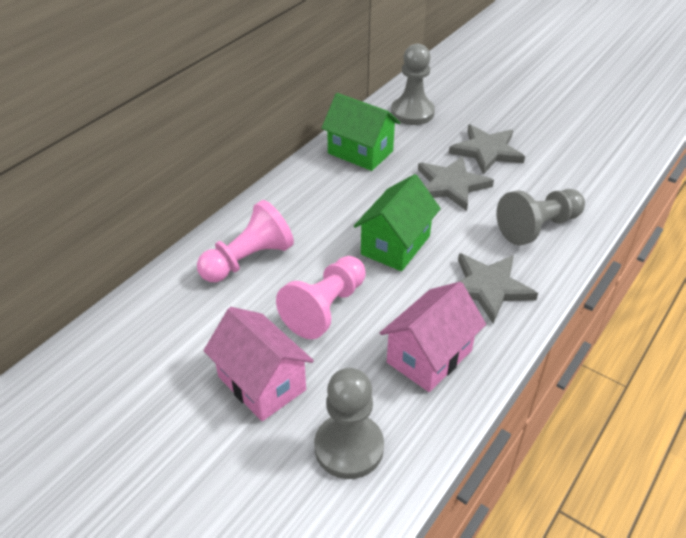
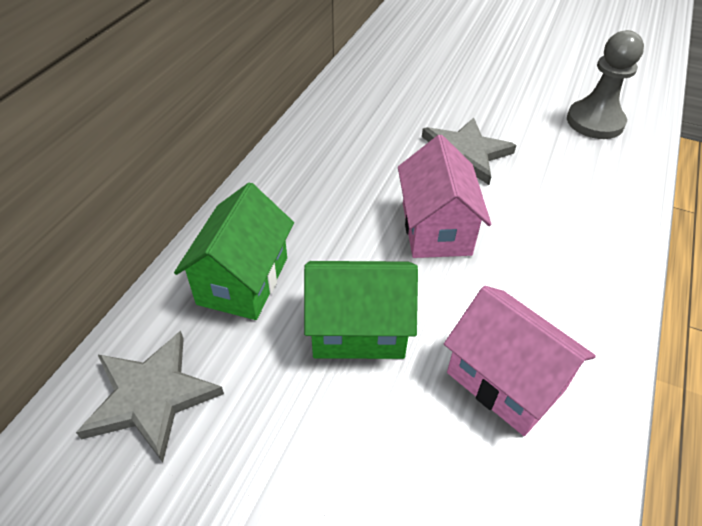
grey pawn: 3 -> 1
grey star: 3 -> 2
pink pawn: 2 -> 0

